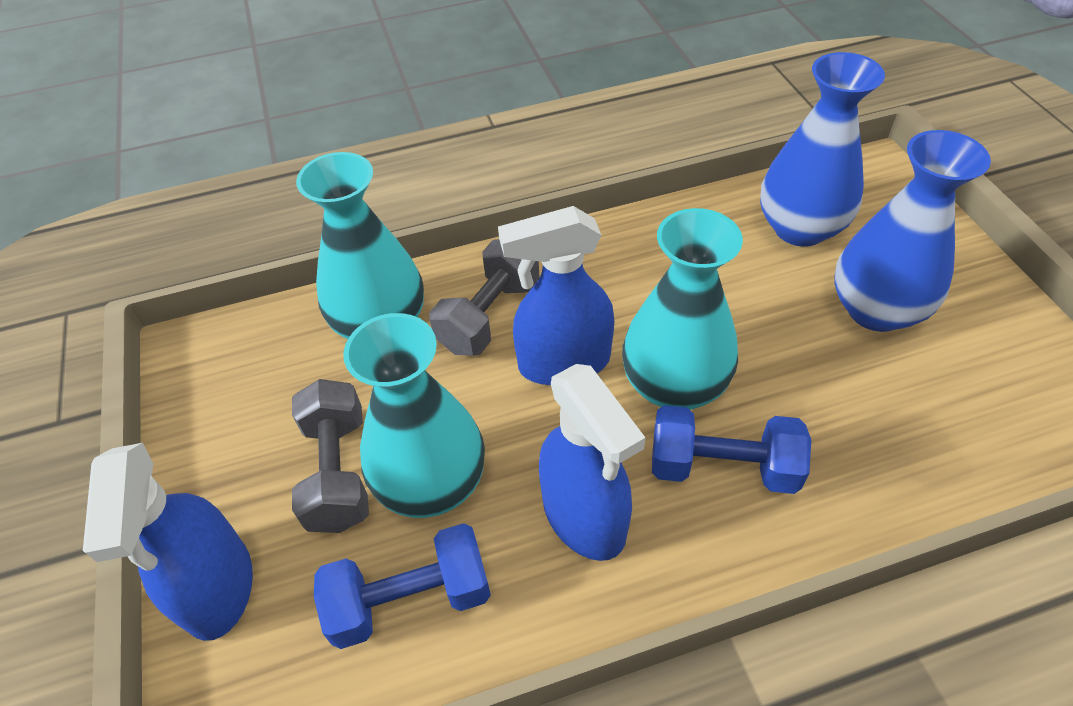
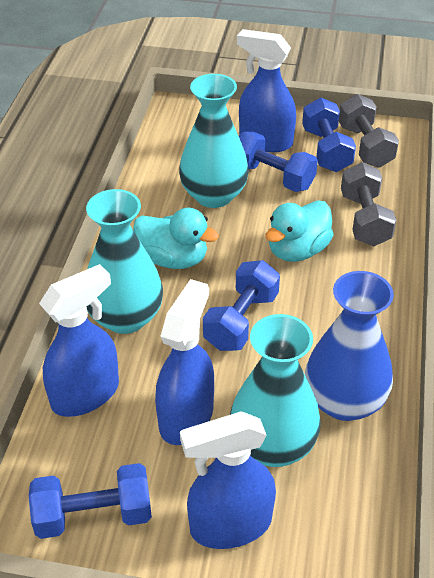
blue dumbbell: 2 -> 4
blue spray bottle: 3 -> 4
blue vase: 2 -> 1
turquoise duck: 0 -> 2

